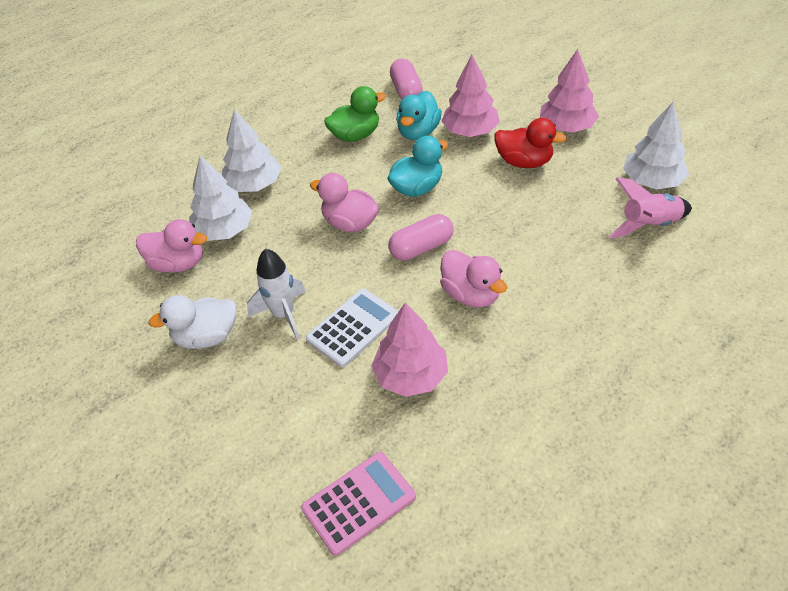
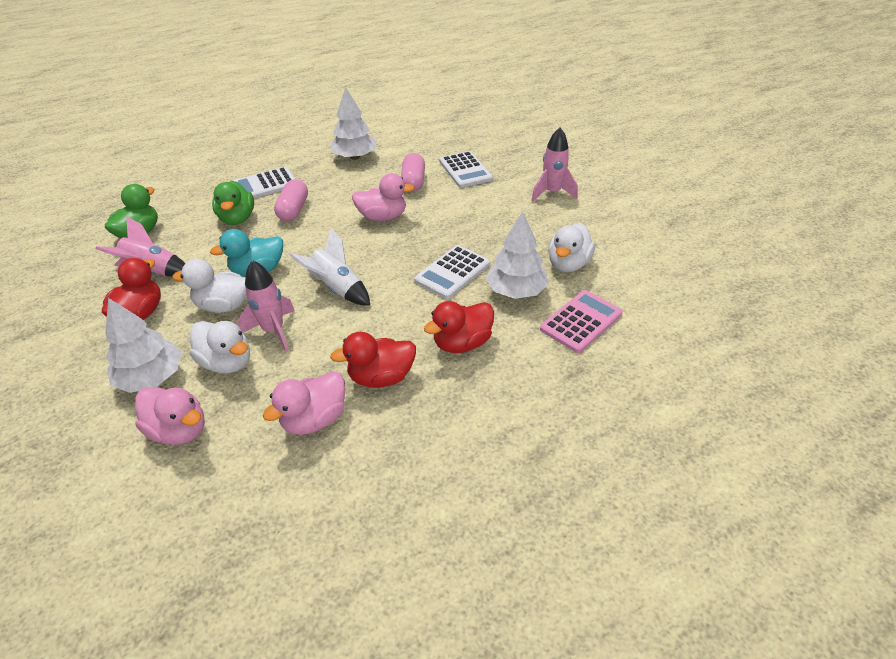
green duck: 1 -> 2
pink rocket: 1 -> 3
pink tree: 3 -> 0
red duck: 1 -> 3
turquoise duck: 2 -> 1
white calculator: 1 -> 3
white duck: 1 -> 3

